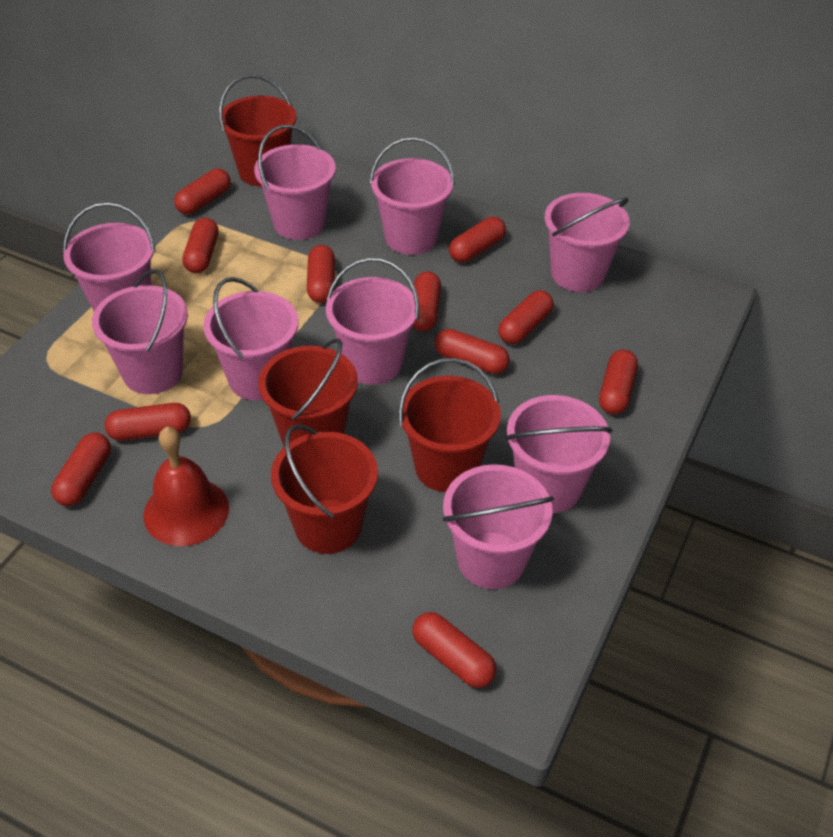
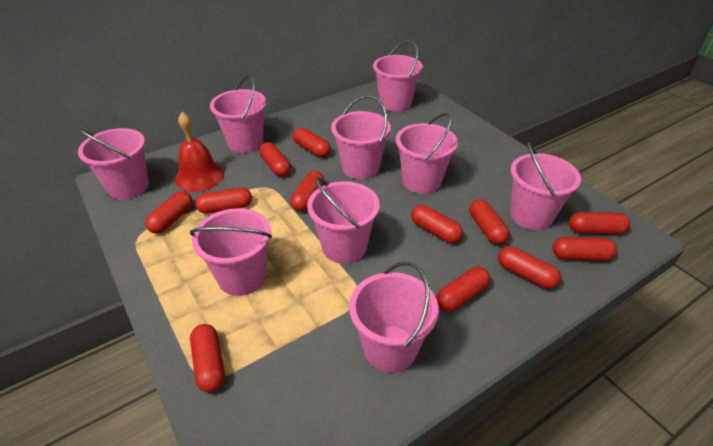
red bucket: 4 -> 0
red capsule: 11 -> 12

